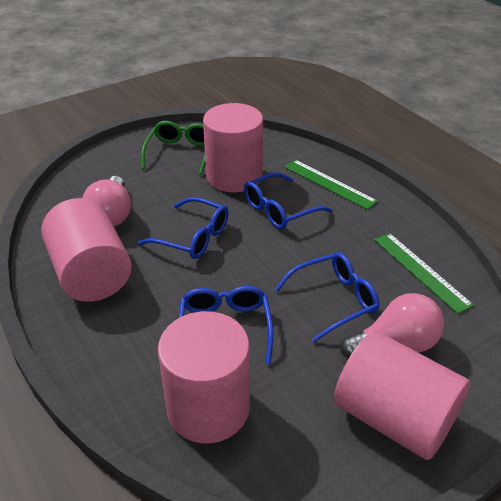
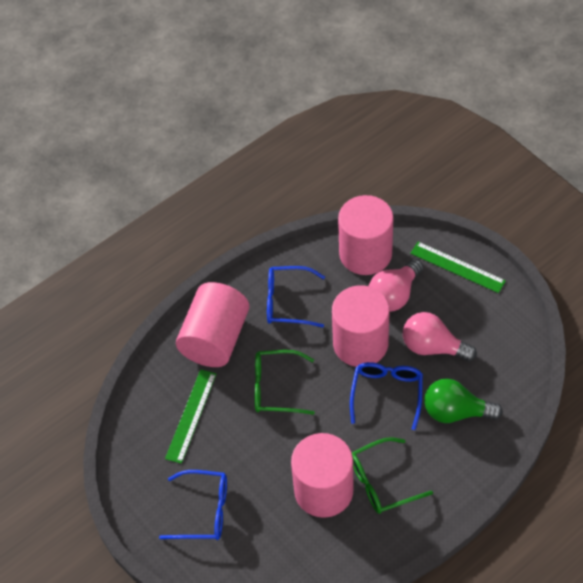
blue glasses: 4 -> 3
green glasses: 1 -> 2
green light bulb: 0 -> 1

